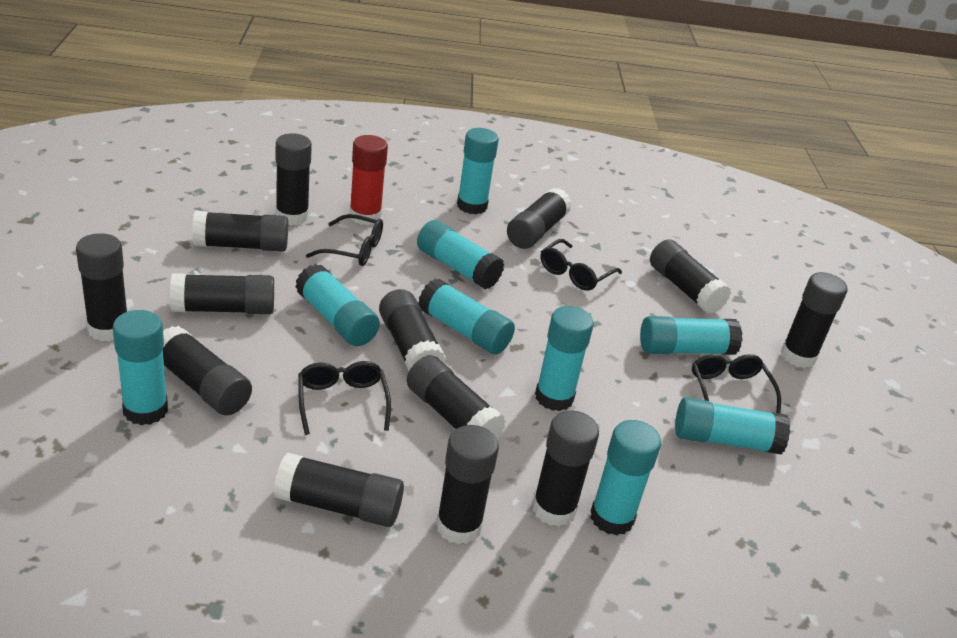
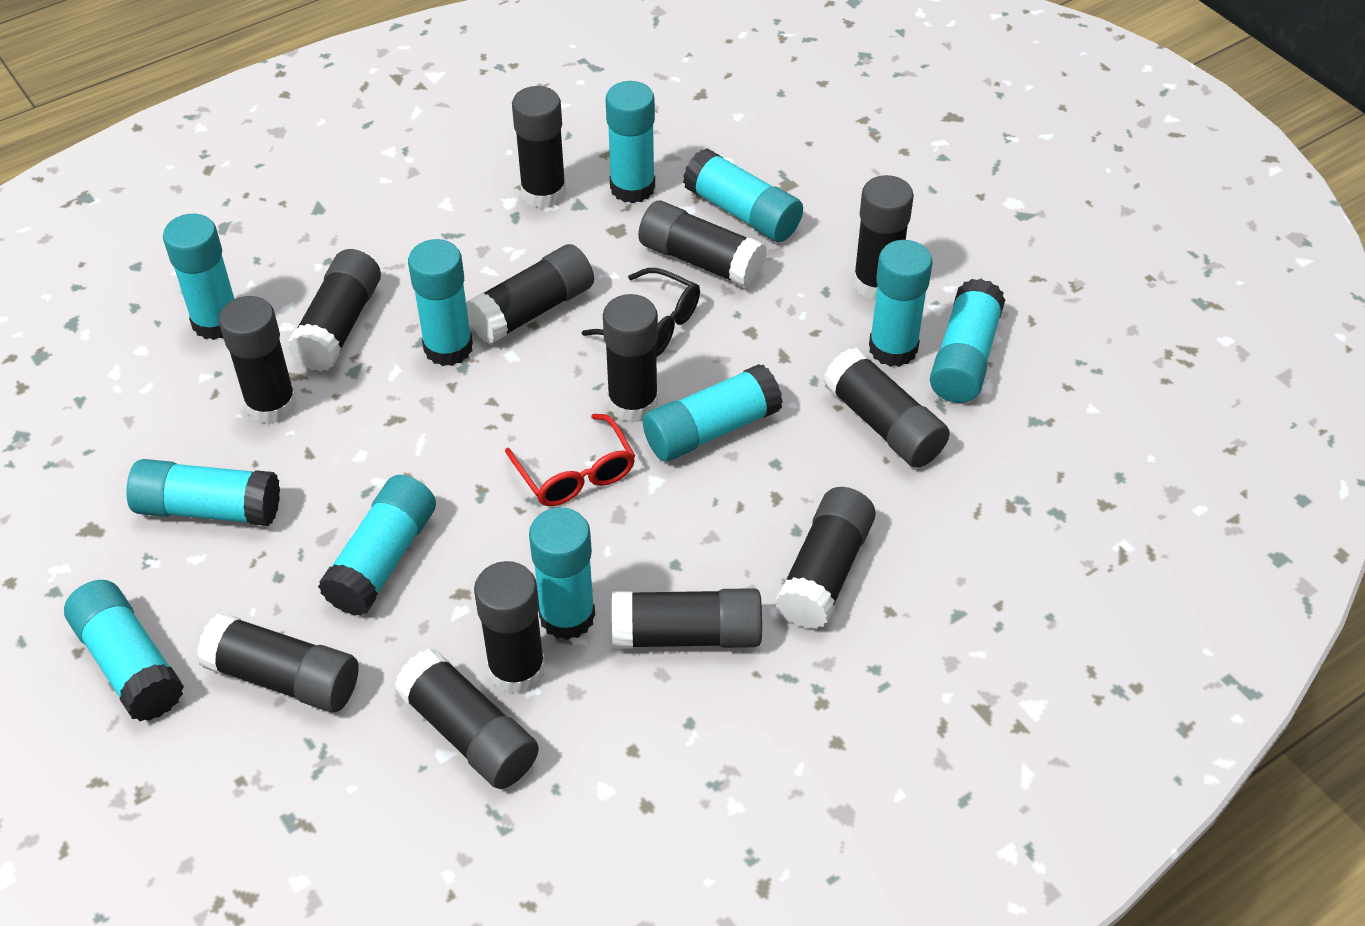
black glasses: 4 -> 1
red glasses: 0 -> 1
red glue stick: 1 -> 0
turquoise glue stick: 9 -> 11

